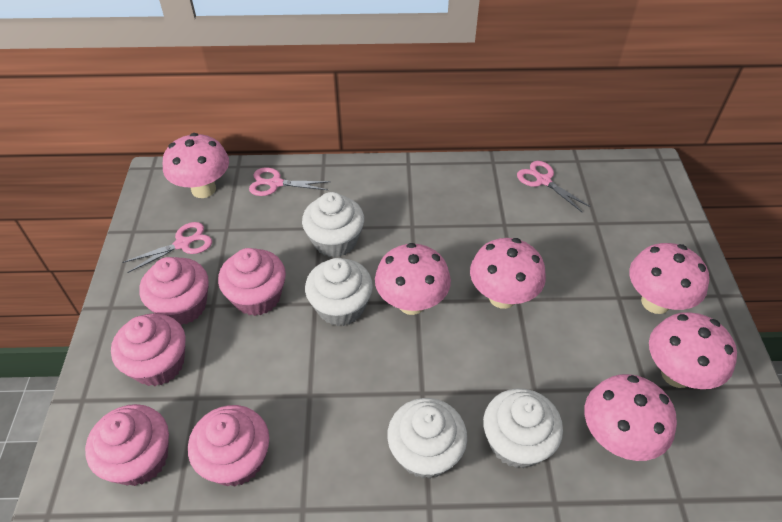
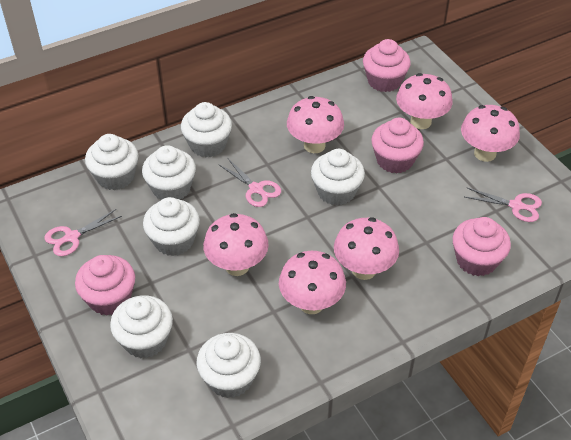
pink cupcake: 5 -> 4
white cupcake: 4 -> 7

